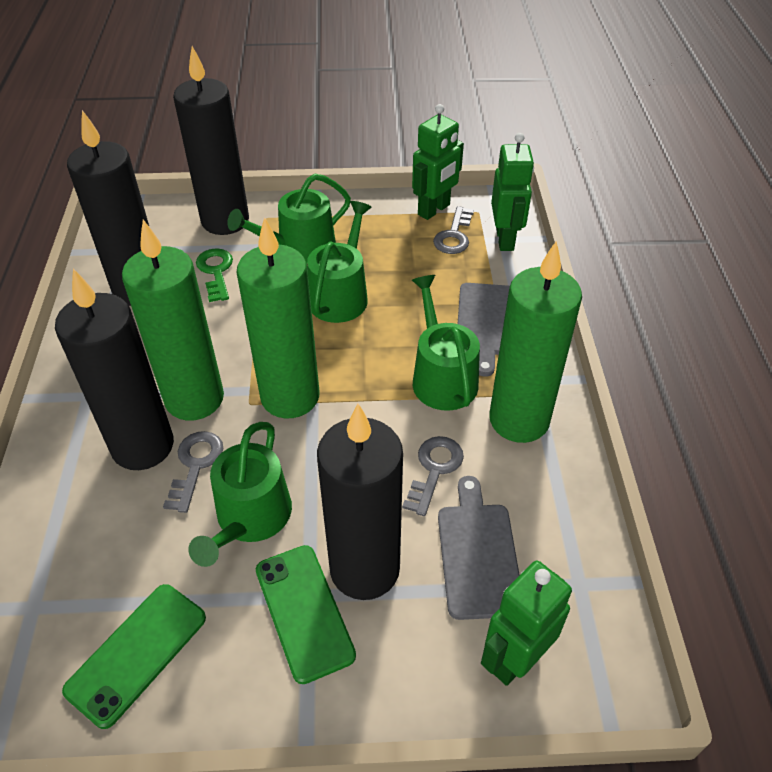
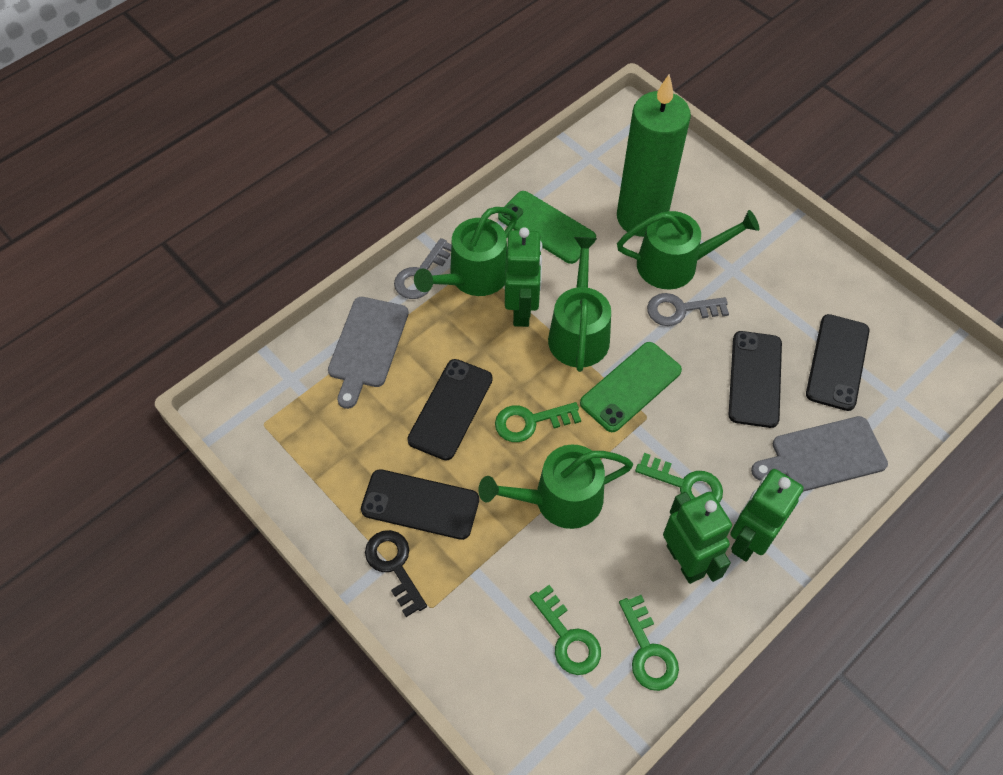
black candle: 4 -> 0
black key: 0 -> 1
black phone: 0 -> 4
green candle: 3 -> 1
green key: 1 -> 4
grey key: 3 -> 2

